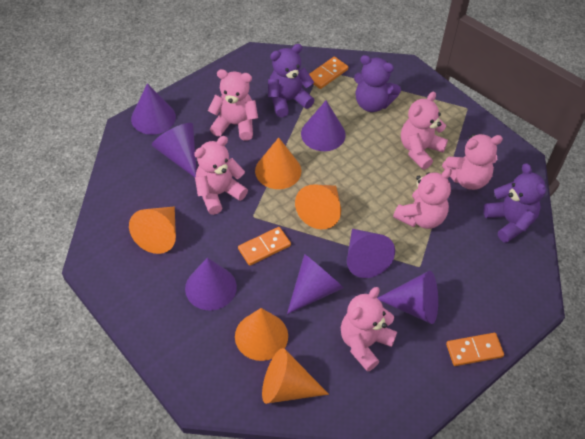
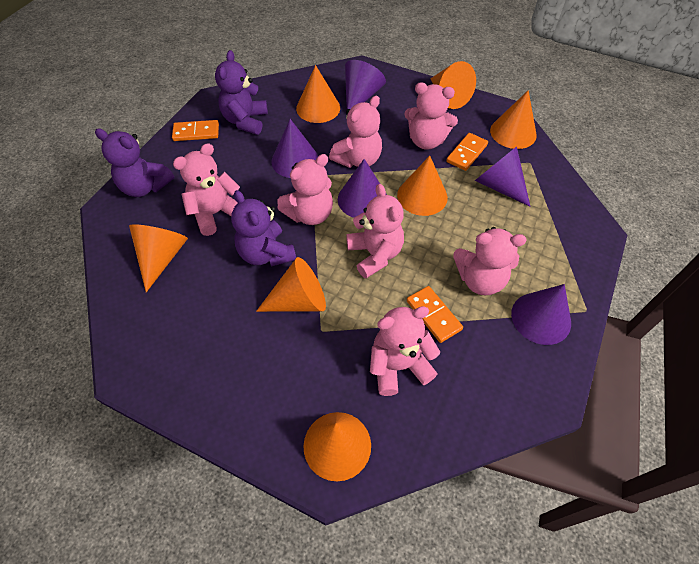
orange cone: 5 -> 7
pink teddy bear: 6 -> 7
purple cone: 7 -> 5

